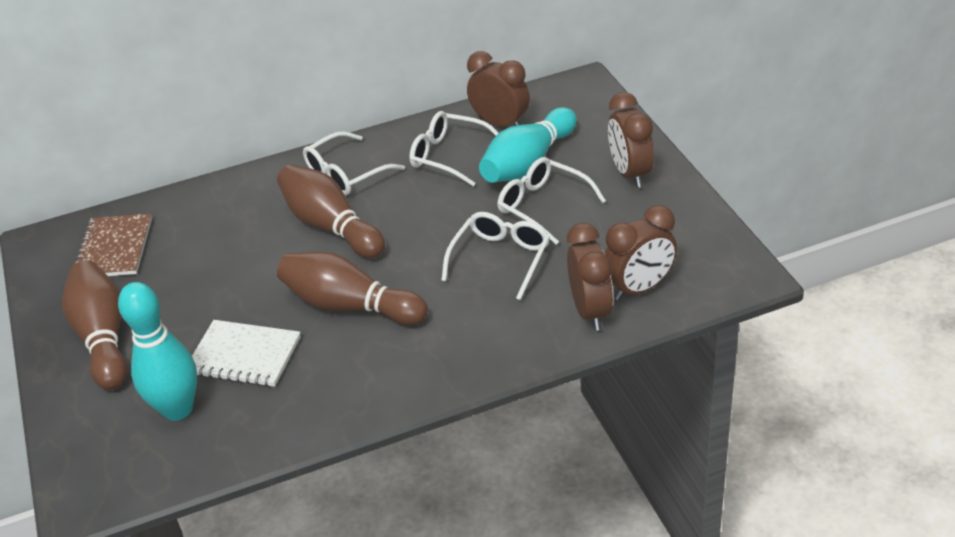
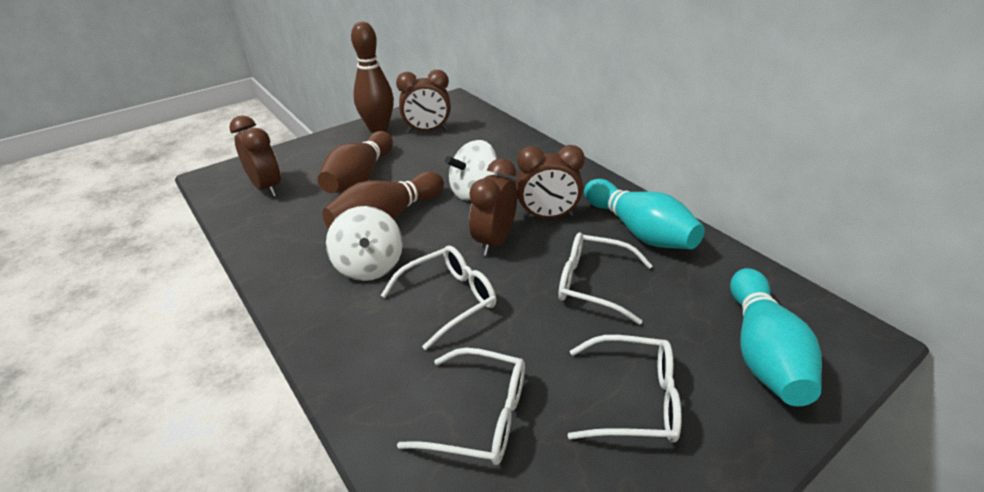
brown notebook: 1 -> 0
white notebook: 1 -> 0
white spinning top: 0 -> 2

